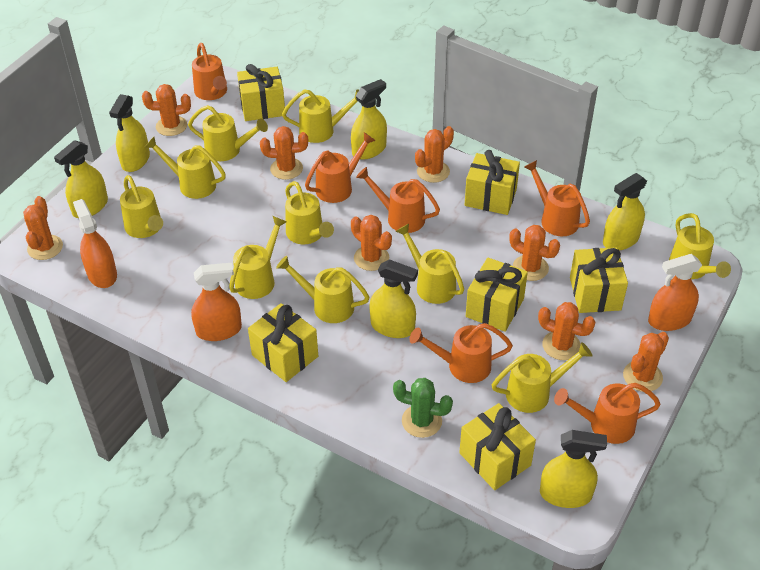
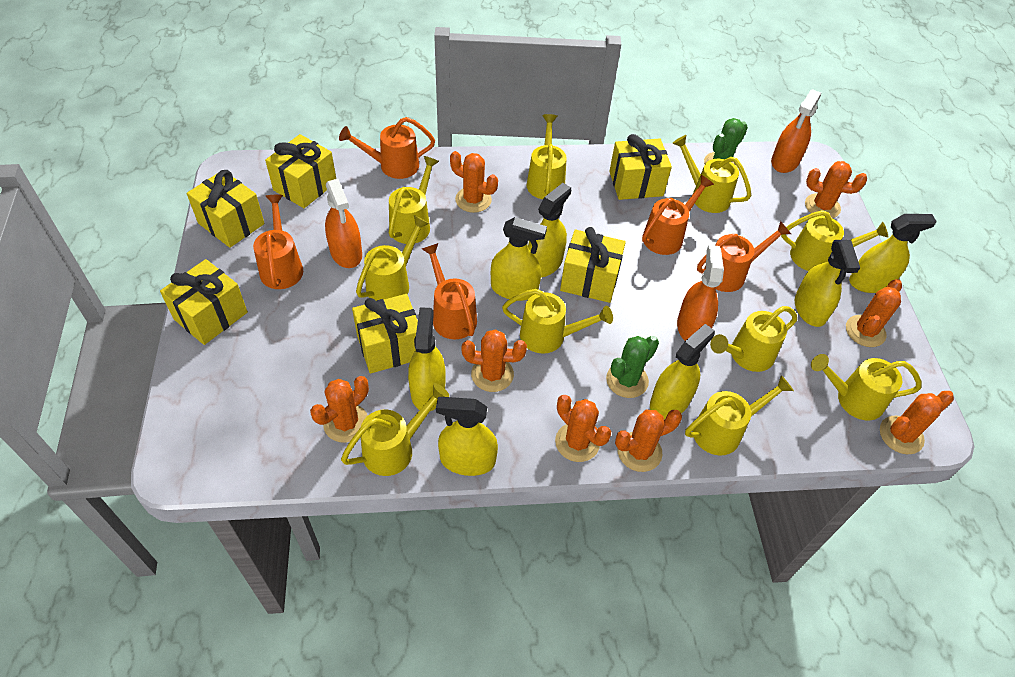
green cactus: 1 -> 2
orange watering can: 6 -> 5
yellow spray bottle: 6 -> 7

